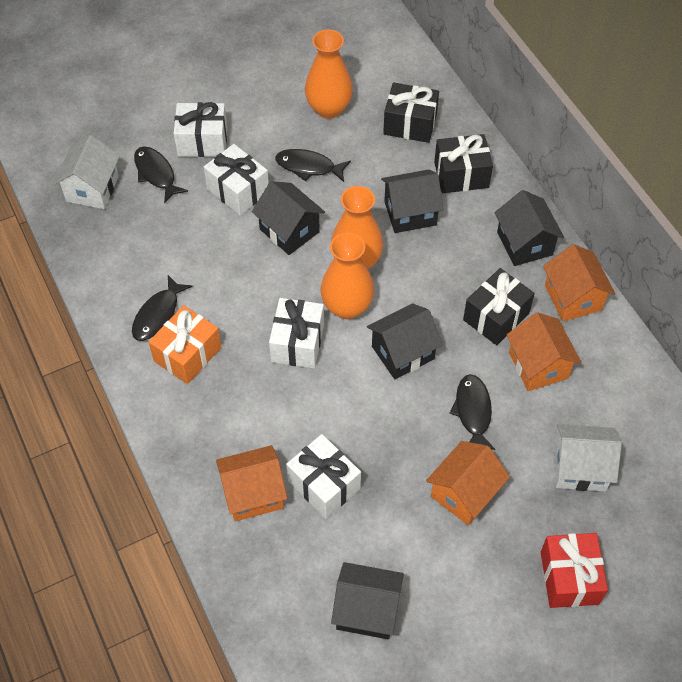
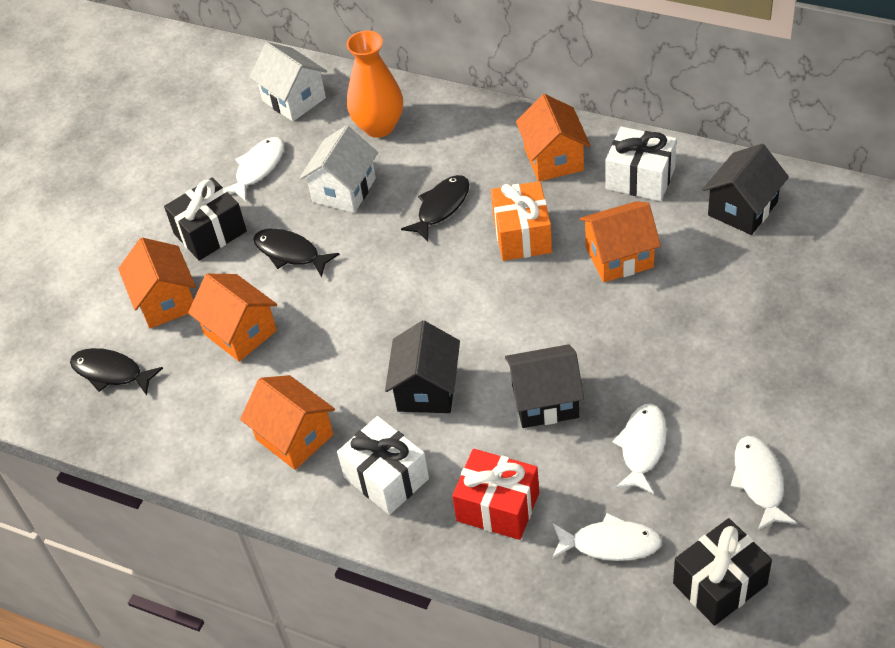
black fish: 4 -> 3
black gift: 3 -> 2
black house: 5 -> 3
orange house: 4 -> 5
orange vase: 3 -> 1
white fish: 0 -> 4
white gift: 4 -> 2

